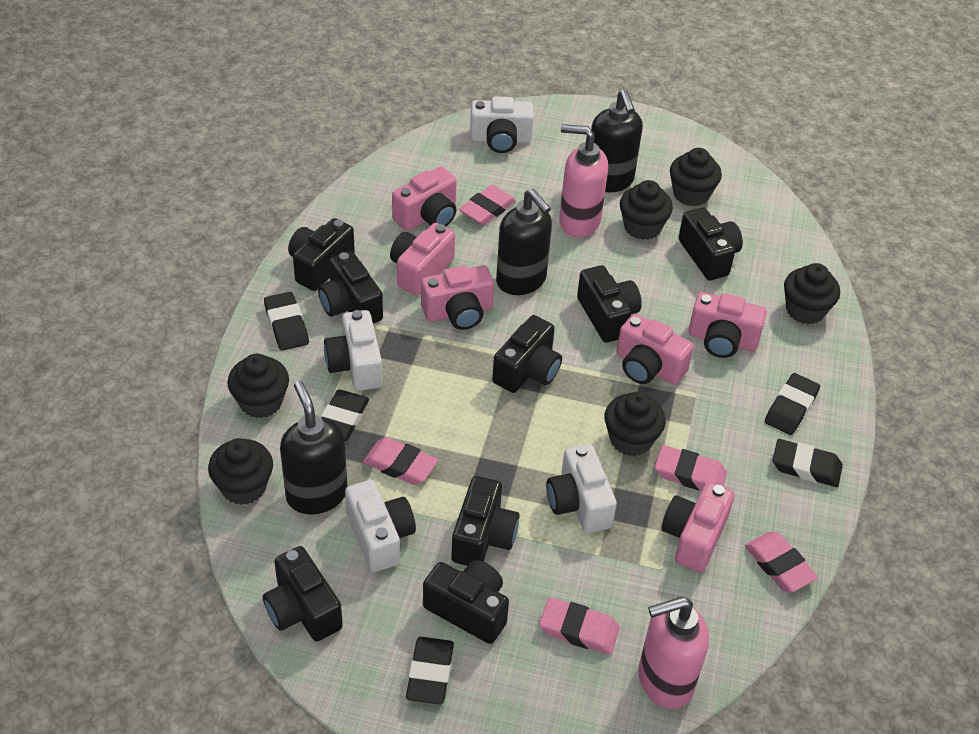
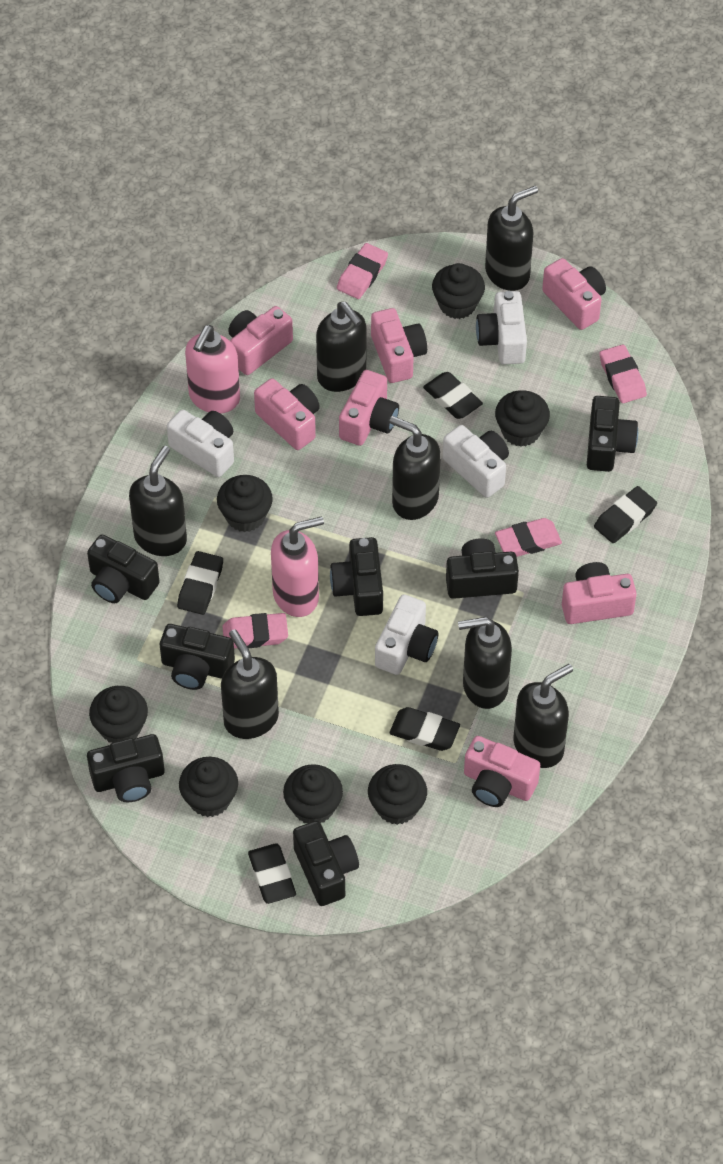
black camera: 8 -> 7
black cupcake: 6 -> 7
black soap dispenser: 3 -> 7
pink camera: 6 -> 7
pink eraser: 5 -> 4

